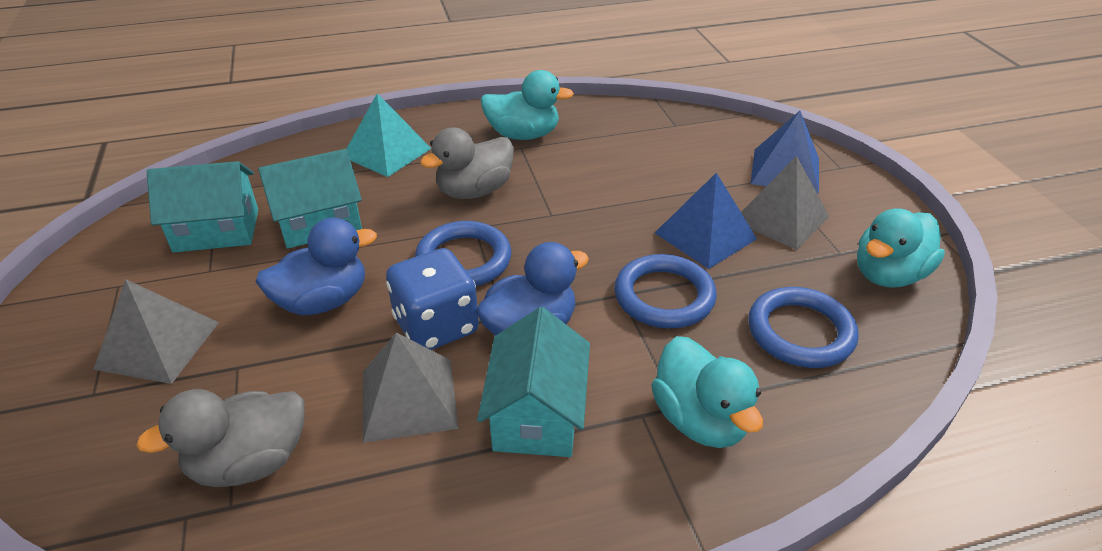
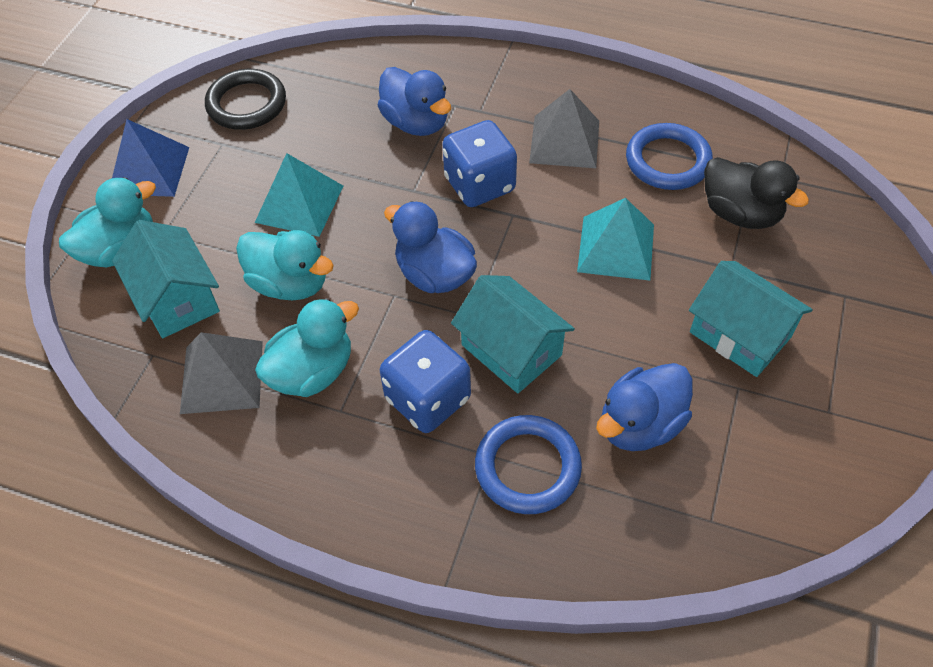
black duck: 0 -> 1
black ring: 0 -> 1
blue dice: 1 -> 2
blue duck: 2 -> 3
blue pyramid: 2 -> 1
blue ring: 3 -> 2
grey duck: 2 -> 0
grey pyramid: 3 -> 2
turquoise pyramid: 1 -> 2

